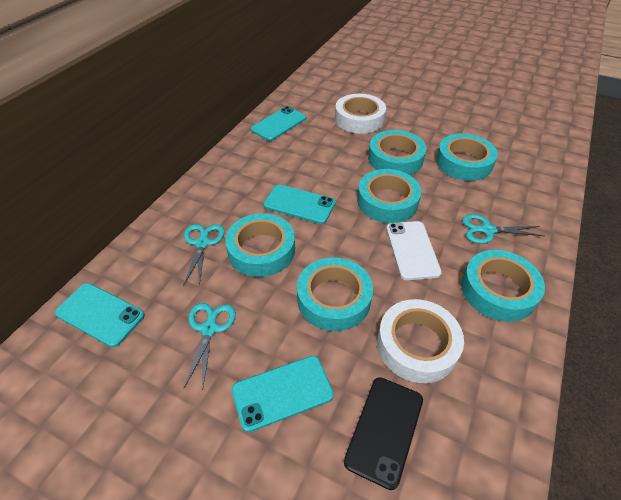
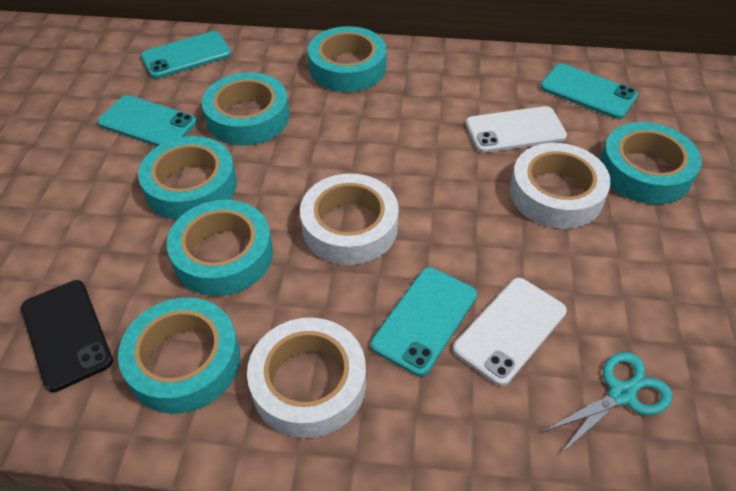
turquoise scissors: 3 -> 1
white phone: 1 -> 2
white tape: 2 -> 3

